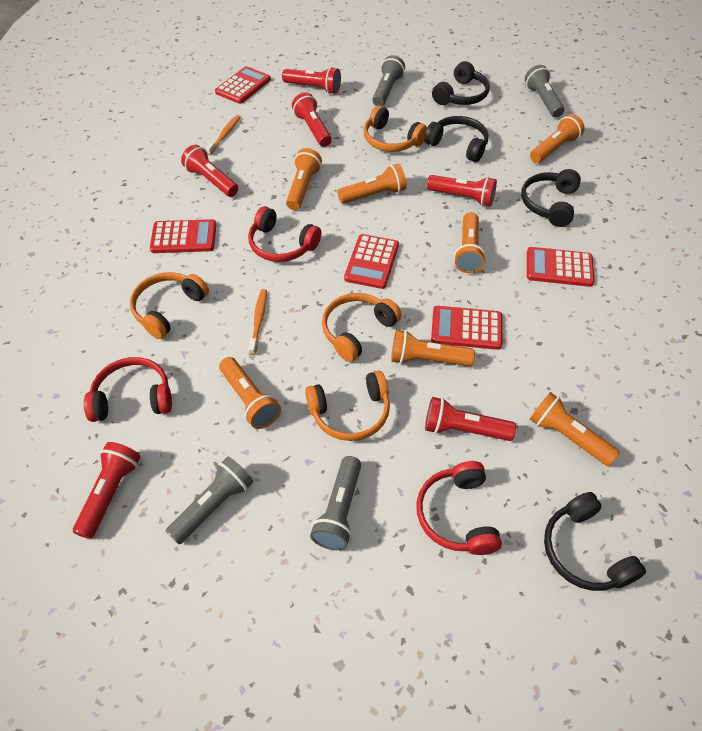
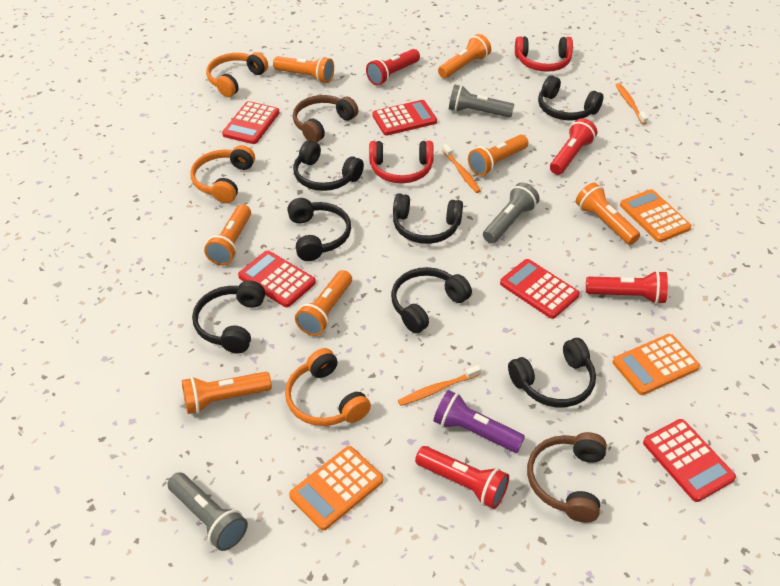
black headphones: 4 -> 7
brown headphones: 0 -> 2
grey flashlight: 4 -> 3
orange calculator: 0 -> 3
orange headphones: 4 -> 3
orange toothbrush: 2 -> 3
purple flashlight: 0 -> 1
red flashlight: 6 -> 4
red headphones: 3 -> 2

